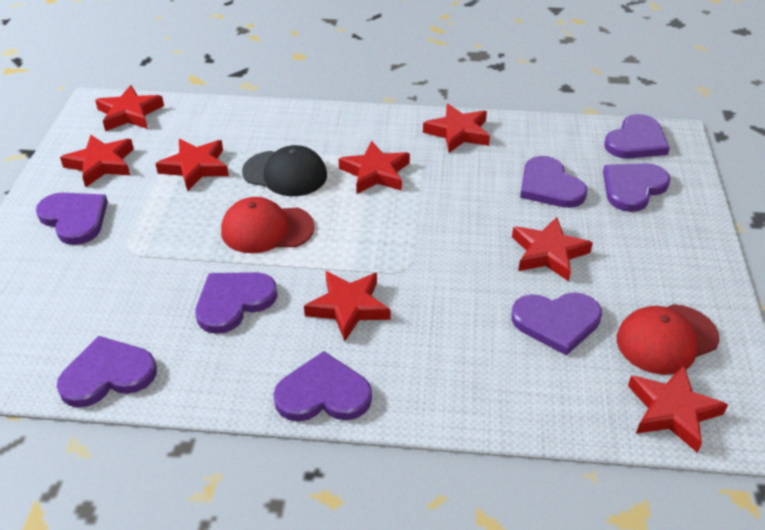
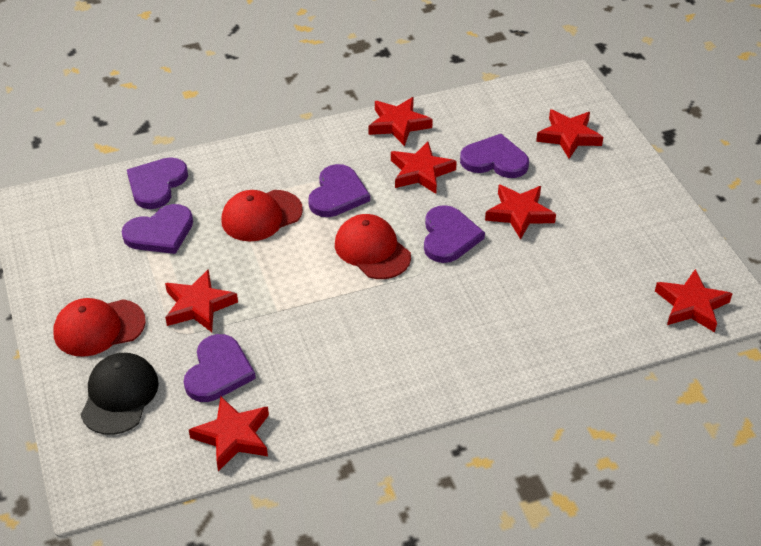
purple heart: 8 -> 6
red cap: 2 -> 3
red star: 8 -> 7

